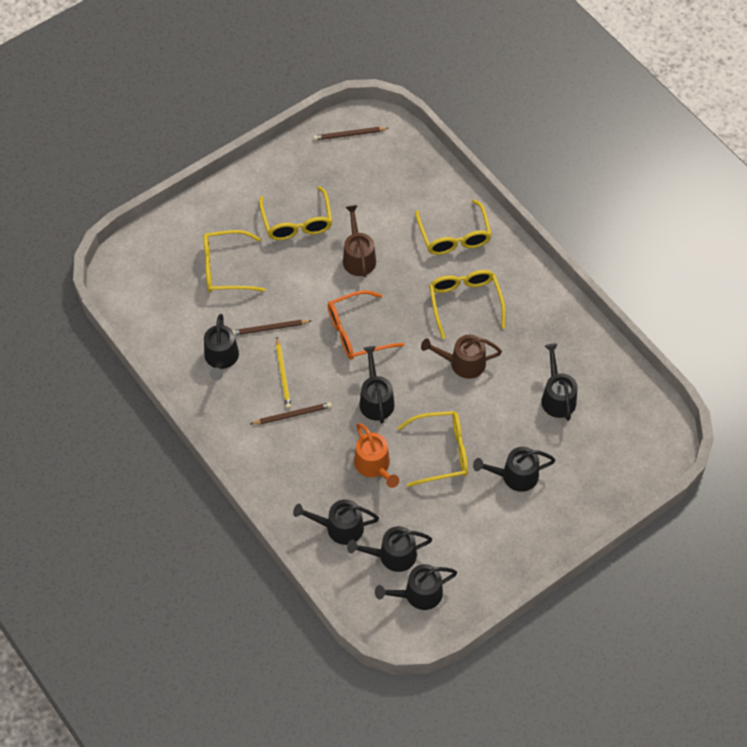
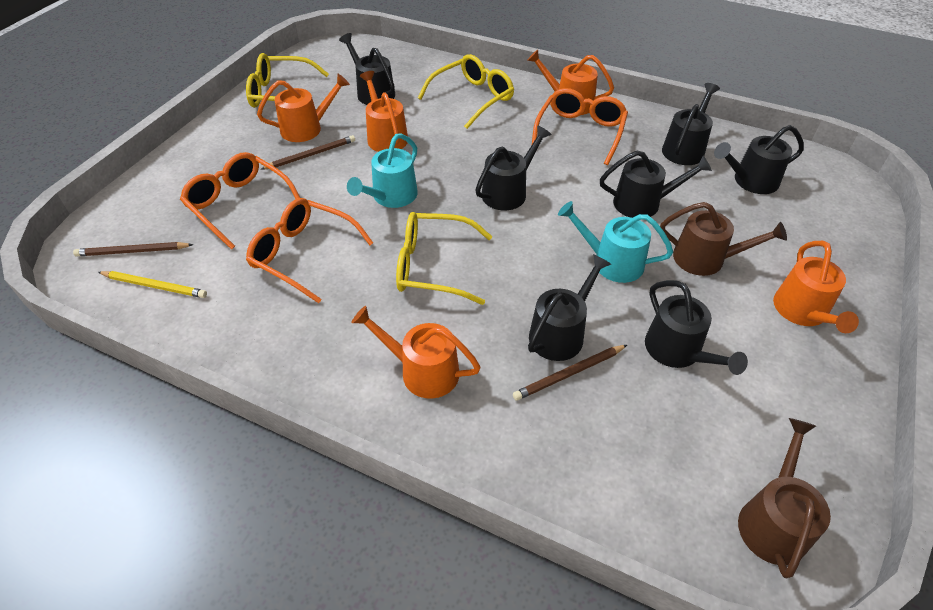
orange glasses: 1 -> 3
orange watering can: 1 -> 5
turquoise watering can: 0 -> 2
yellow glasses: 5 -> 3

